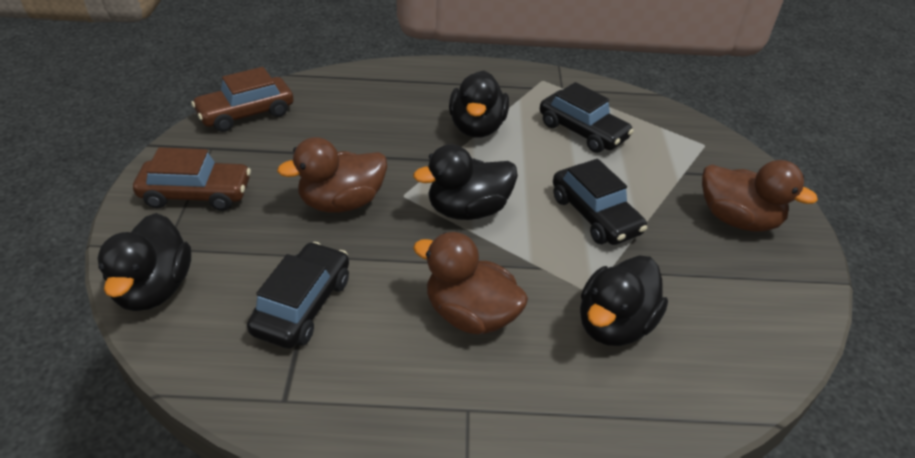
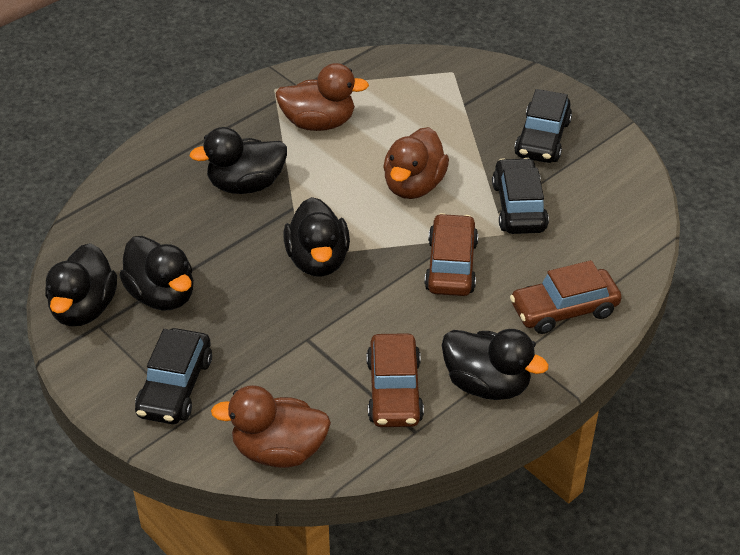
black duck: 4 -> 5
brown car: 2 -> 3

